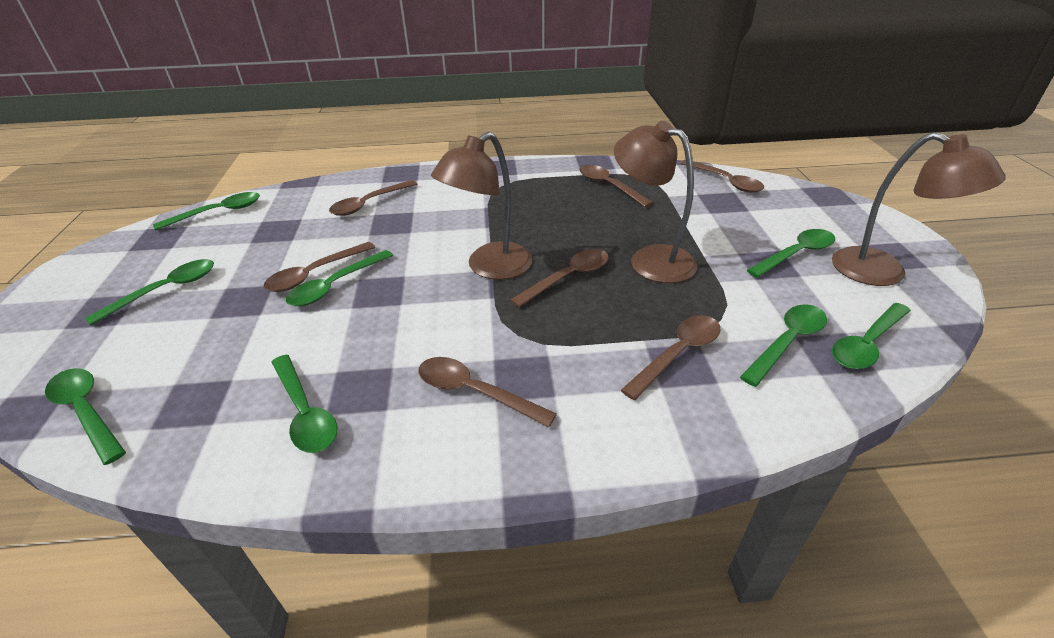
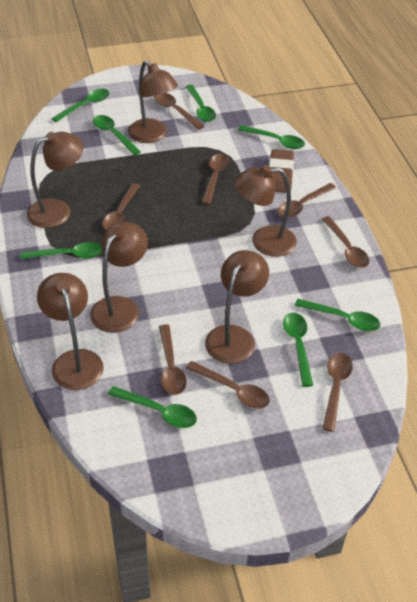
brown eraser: 0 -> 1
brown lamp: 3 -> 6
brown spoon: 7 -> 8

